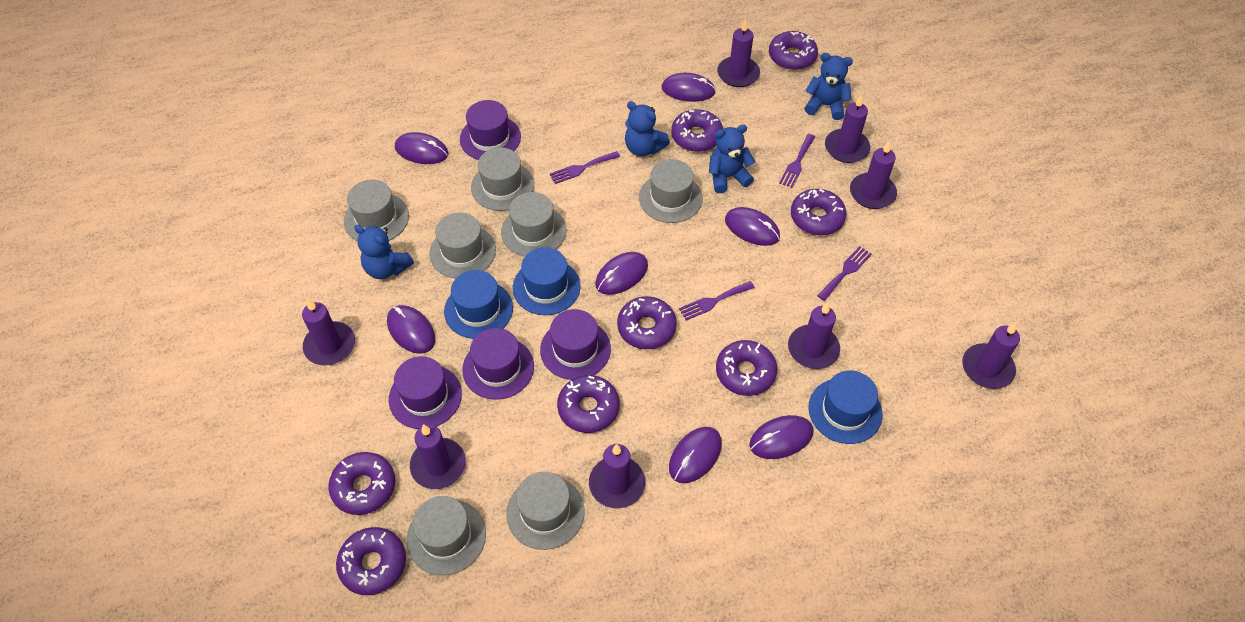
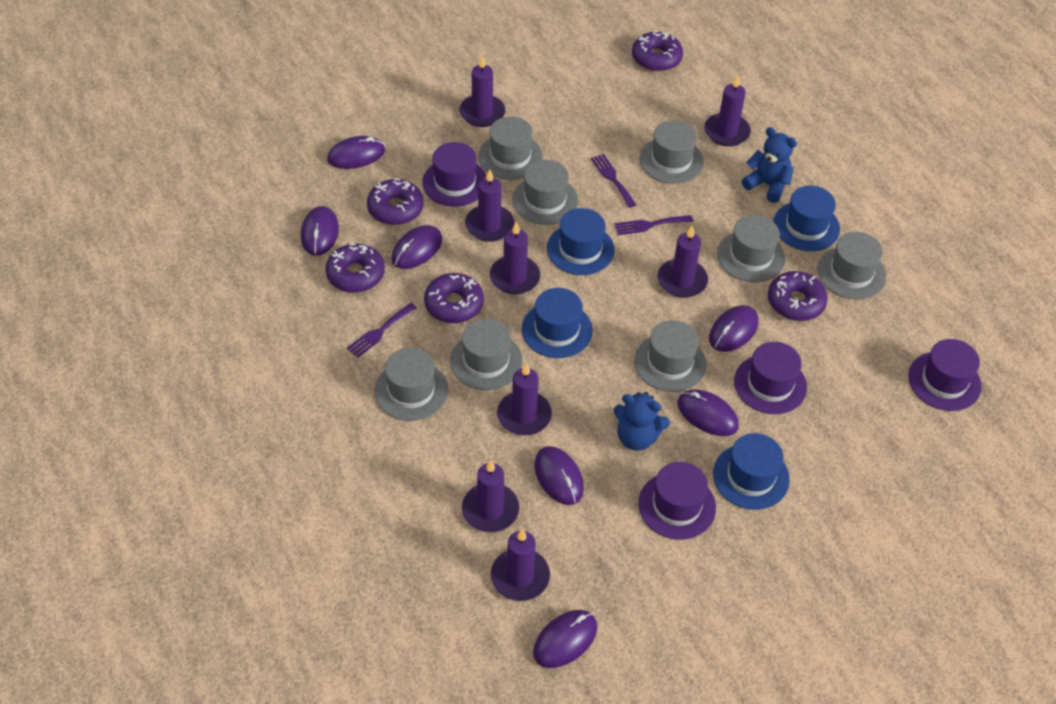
blue hat: 3 -> 4
blue teddy bear: 4 -> 2
grey hat: 7 -> 8
purple donut: 8 -> 5
purple fork: 4 -> 3

